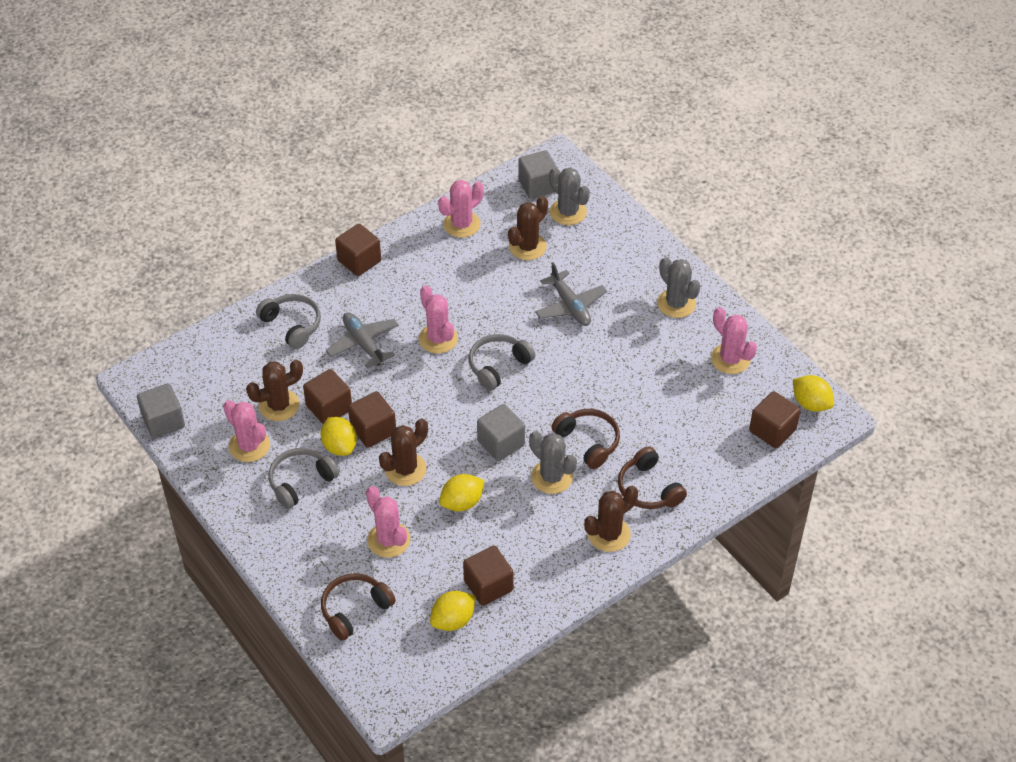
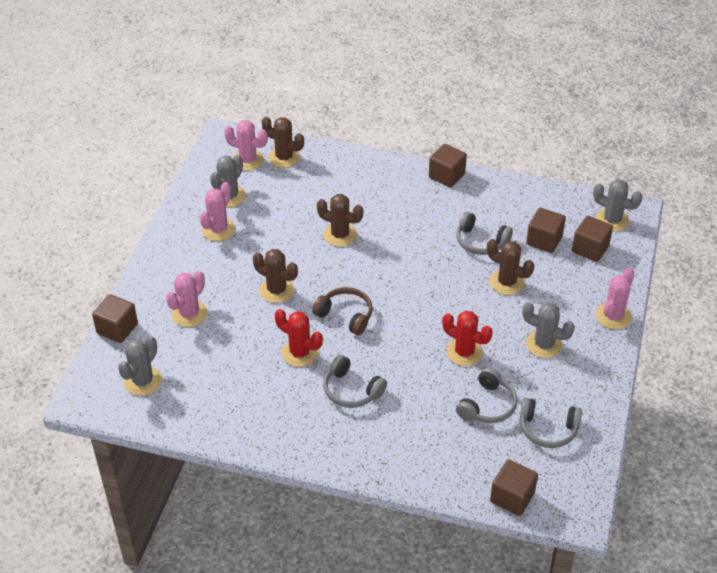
brown headphones: 3 -> 1
grey cactus: 3 -> 4
grey cube: 3 -> 0
grey headphones: 3 -> 4
grey plane: 2 -> 0
pink cactus: 5 -> 4
red cactus: 0 -> 2
yellow lemon: 4 -> 0

